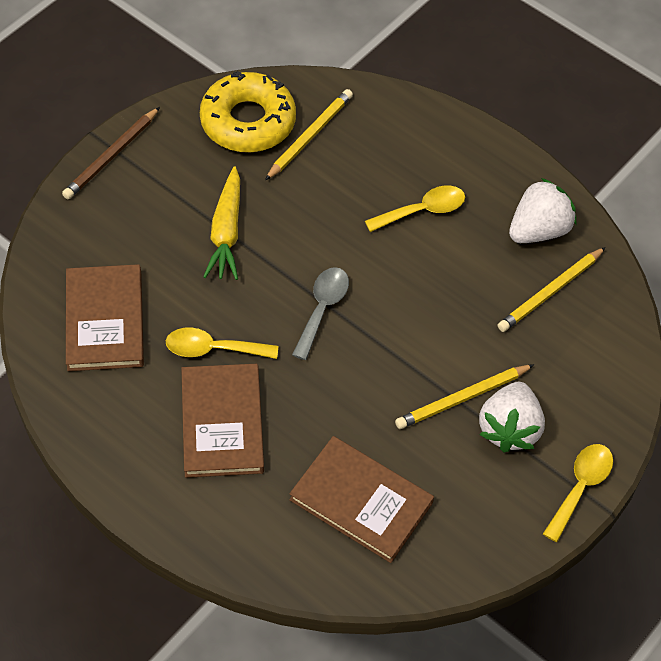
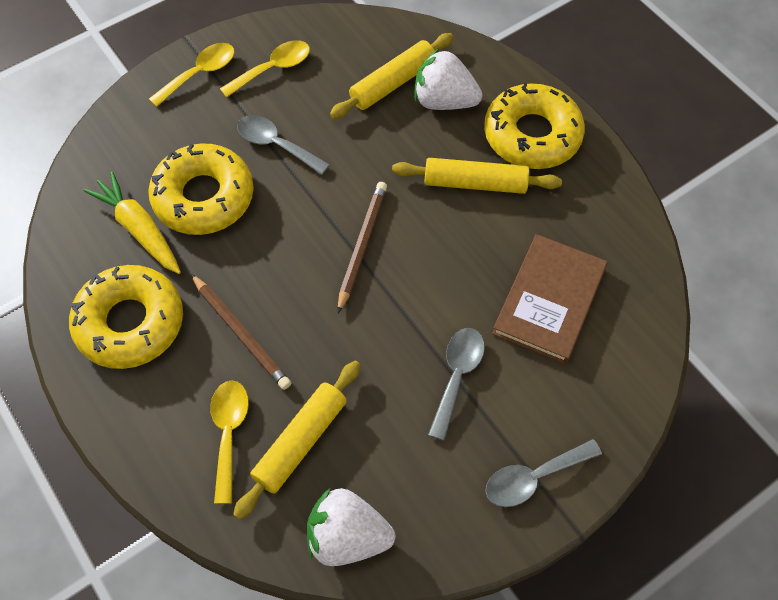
brown book: 3 -> 1
brown pencil: 1 -> 2
grey spoon: 1 -> 3
yellow donut: 1 -> 3
yellow pencil: 3 -> 0
yellow rolling pin: 0 -> 3

